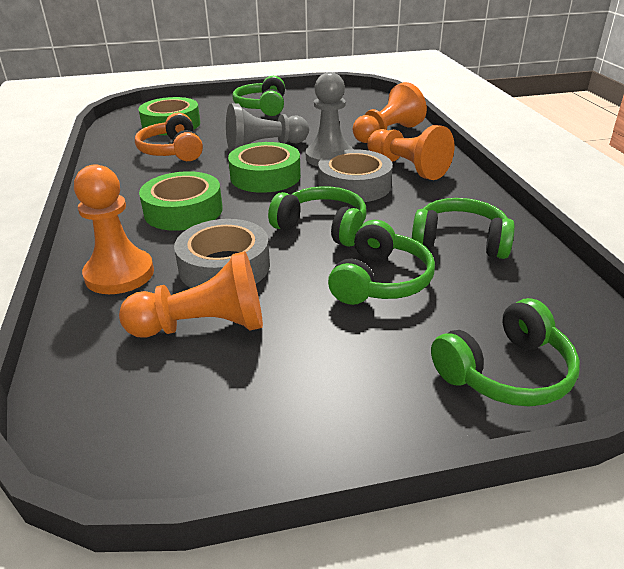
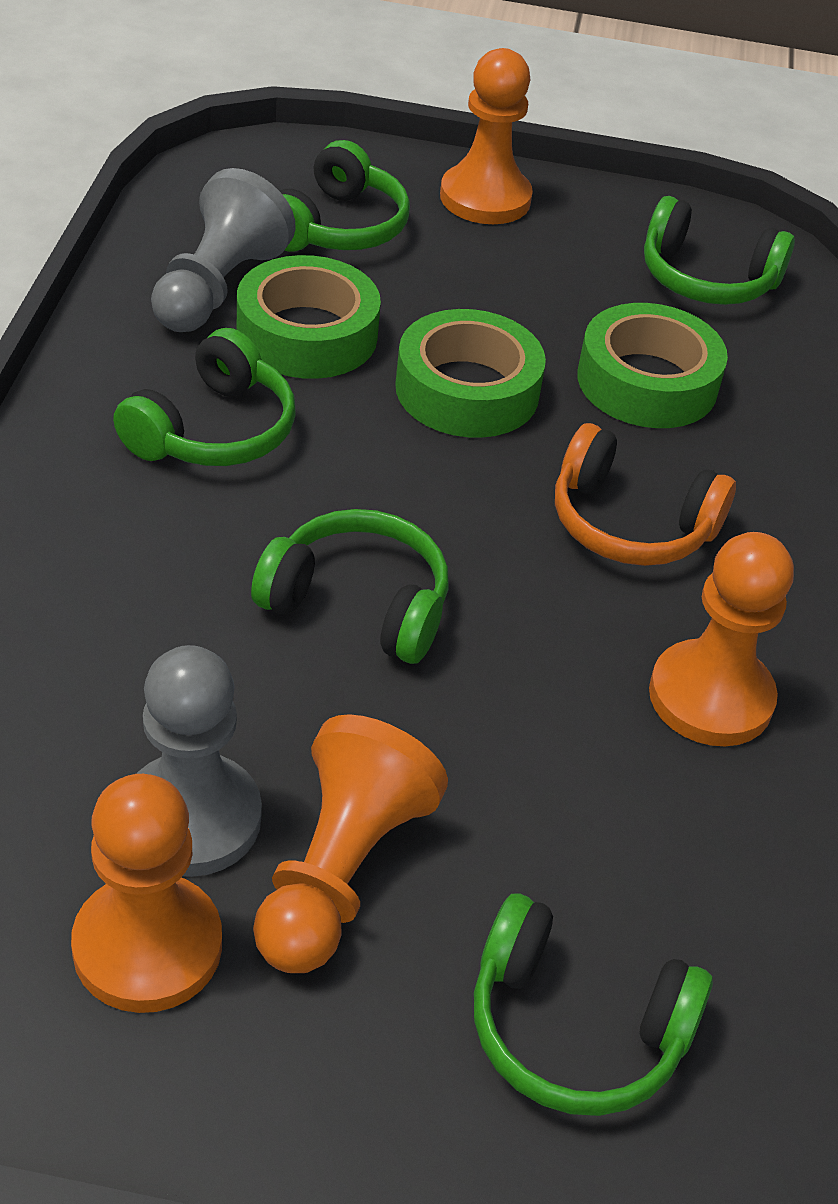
grey tape: 2 -> 0

